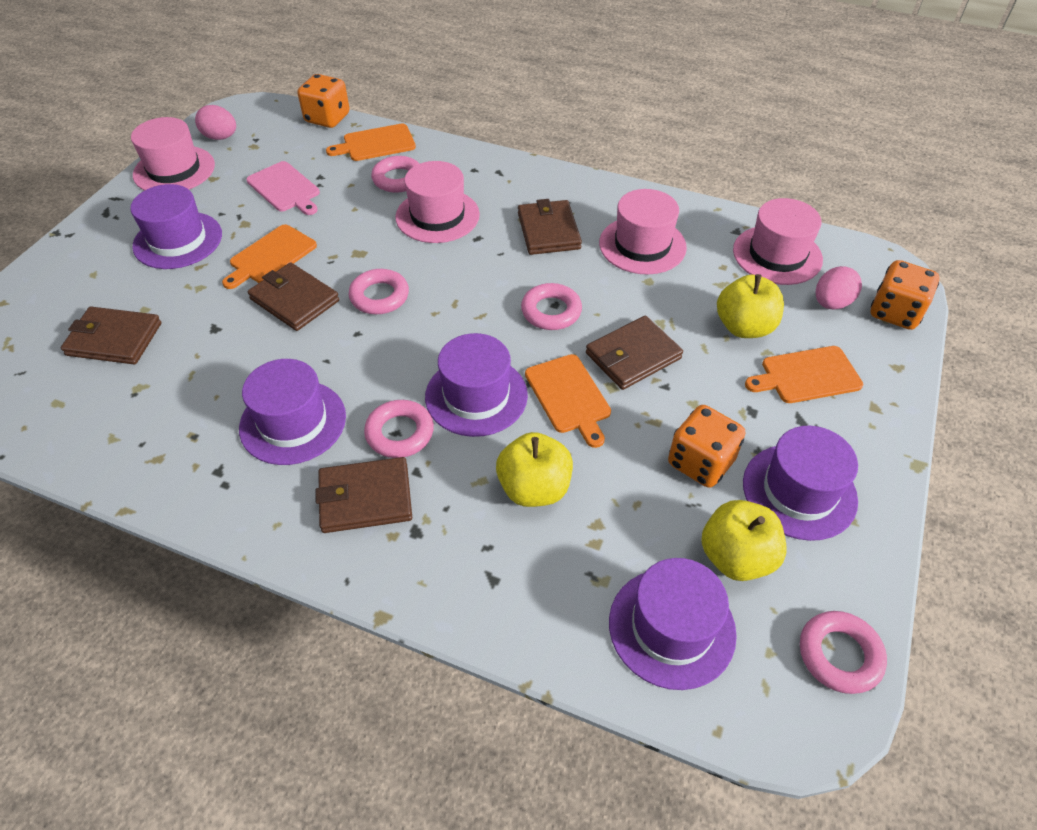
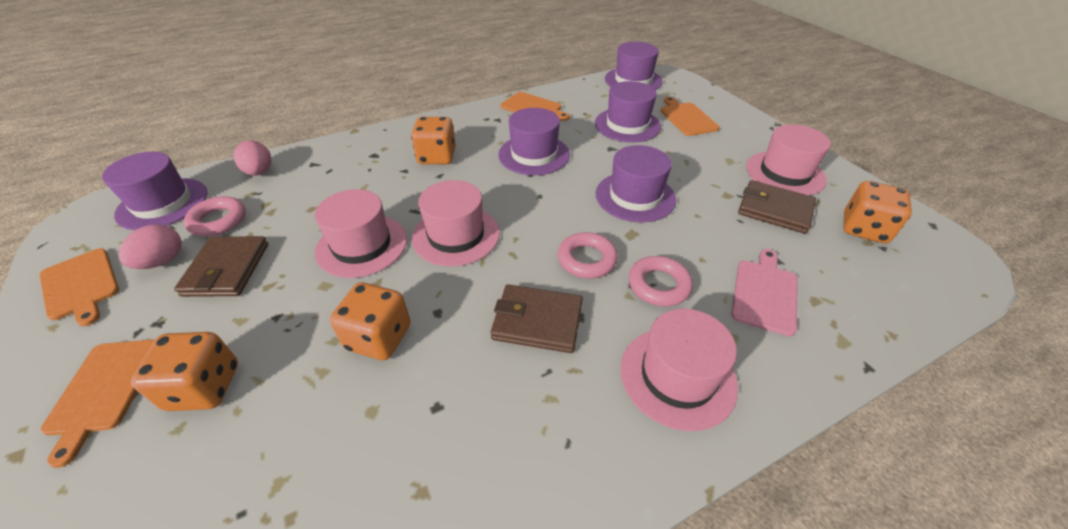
brown wallet: 5 -> 3
orange dice: 3 -> 4
pink ring: 5 -> 3
yellow apple: 3 -> 0

